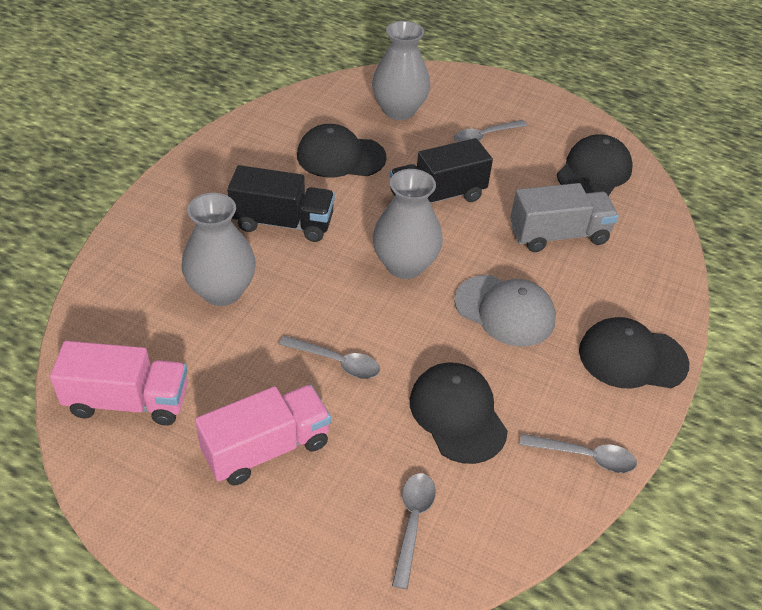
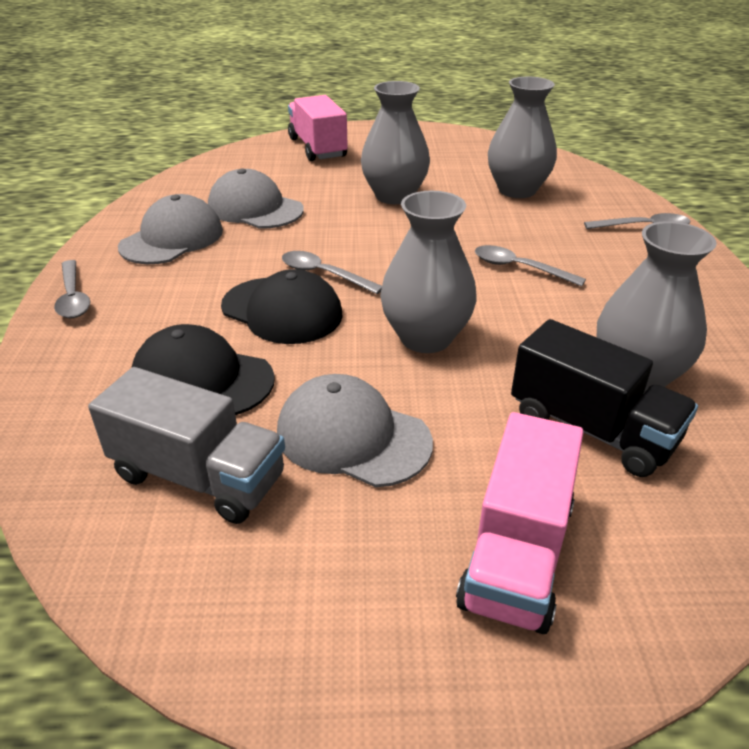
black cap: 4 -> 2
black truck: 2 -> 1
grey cap: 1 -> 3
grey vase: 3 -> 4

